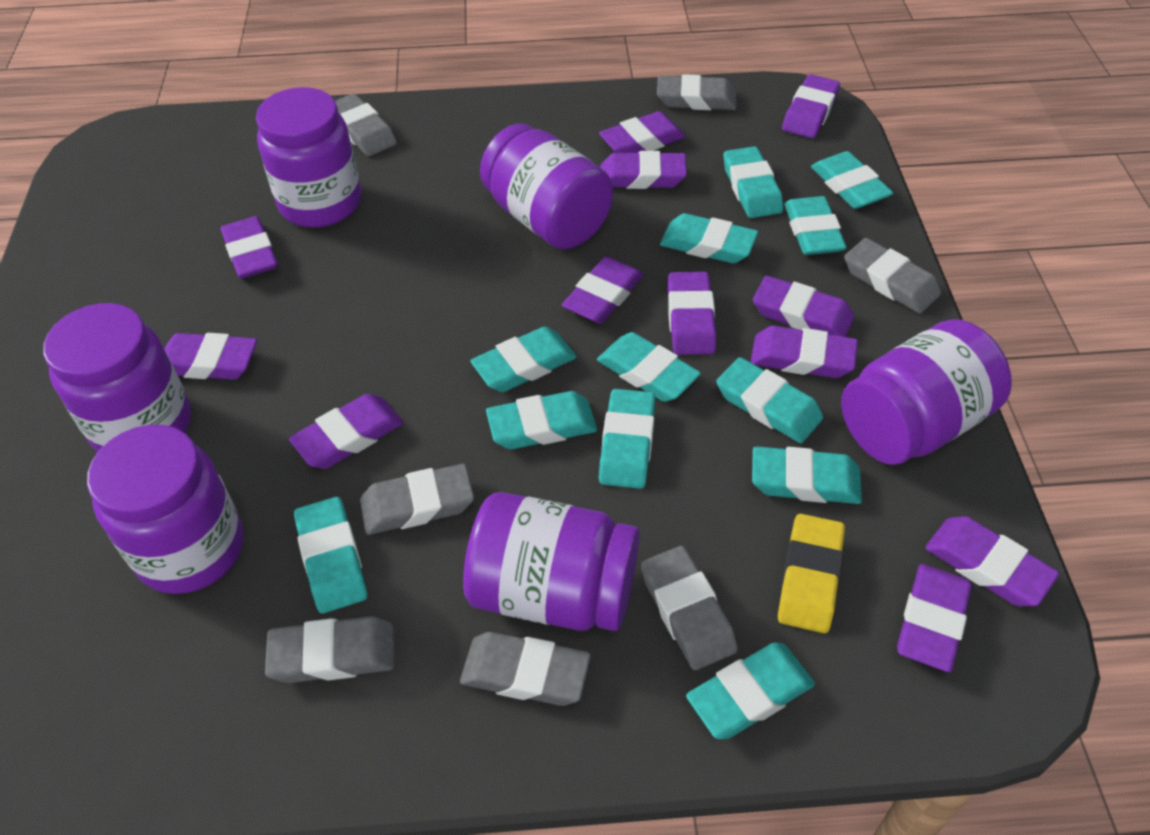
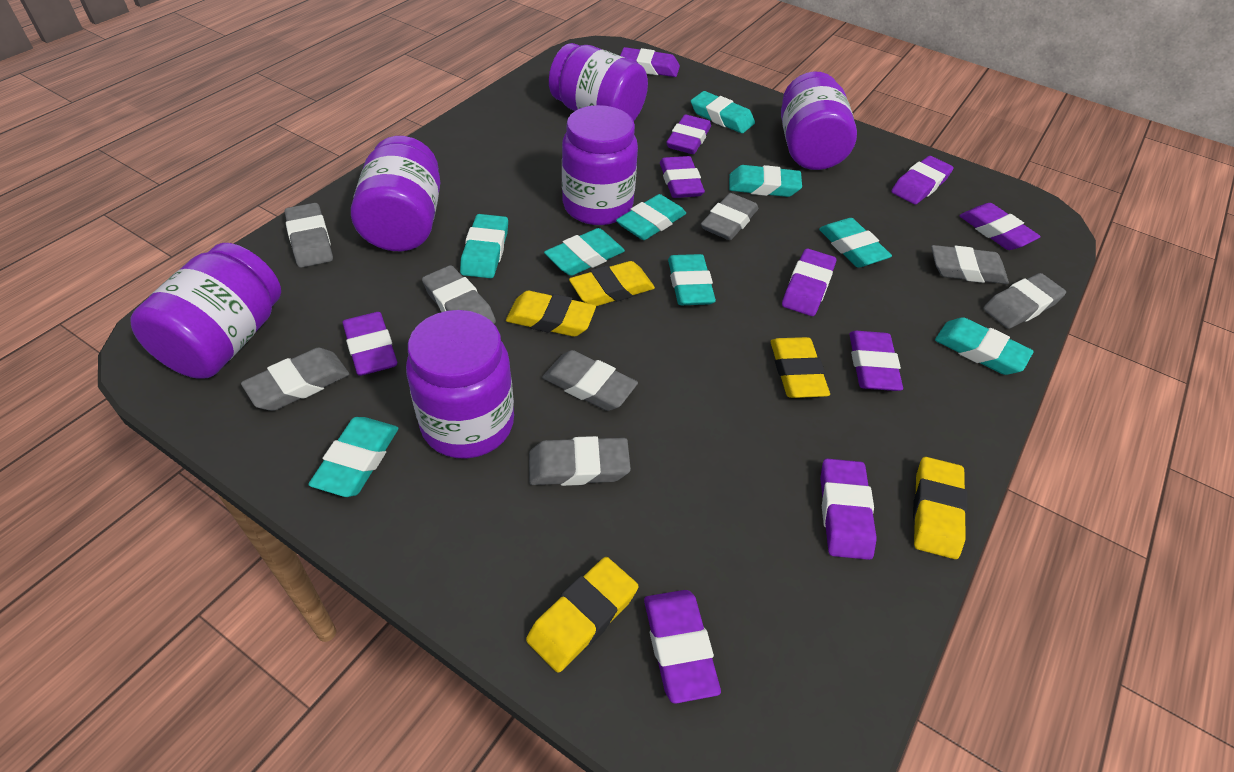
grey eraser: 7 -> 8
purple eraser: 12 -> 10
turquoise eraser: 12 -> 9
yellow eraser: 1 -> 5

